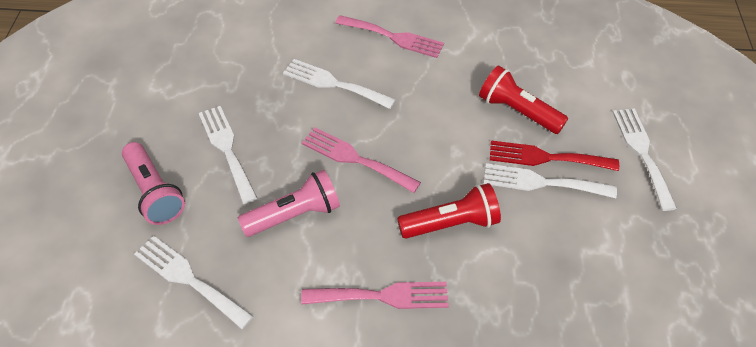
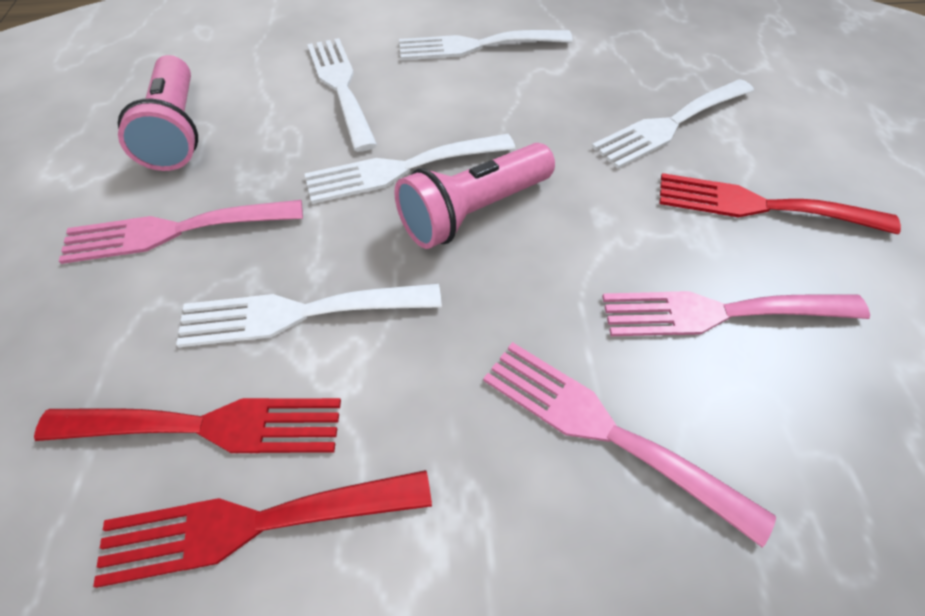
red flashlight: 2 -> 0
red fork: 1 -> 3

